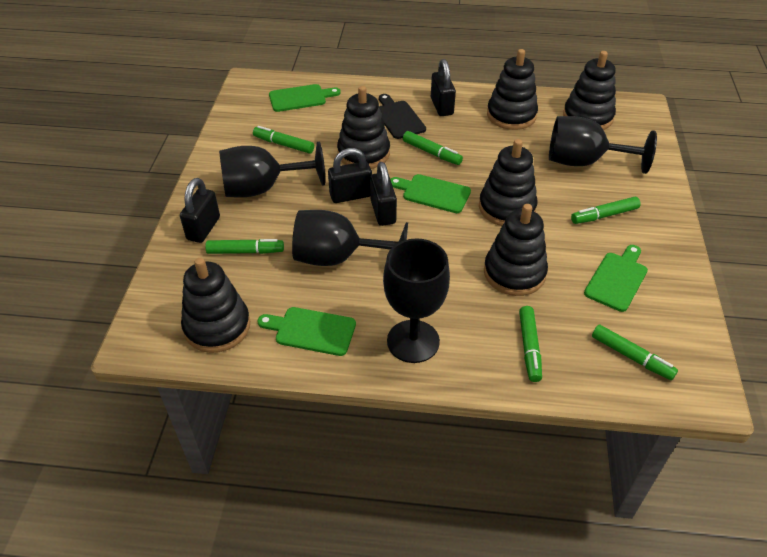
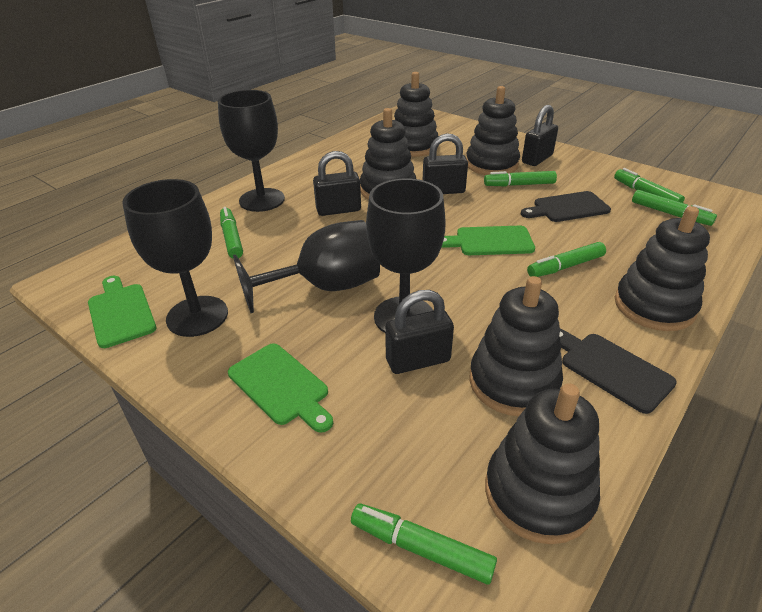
black cutting board: 1 -> 2
green cutting board: 4 -> 3

